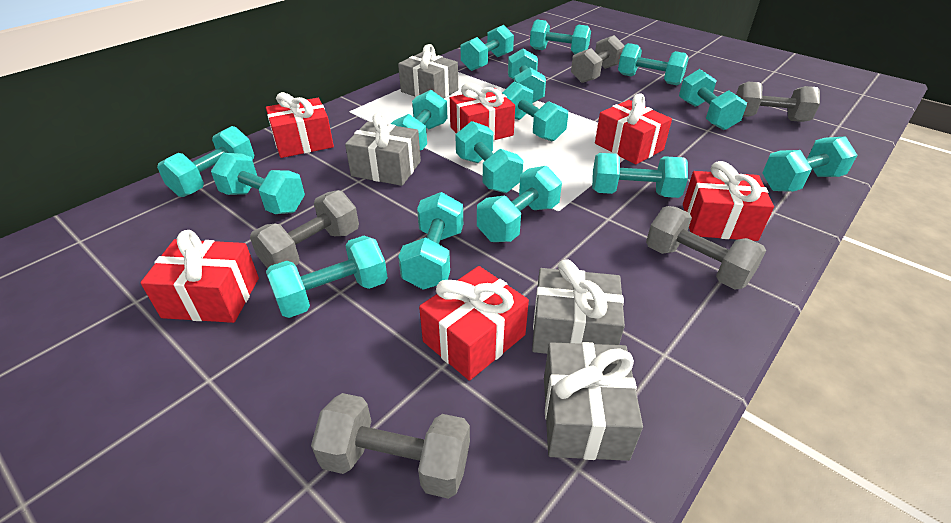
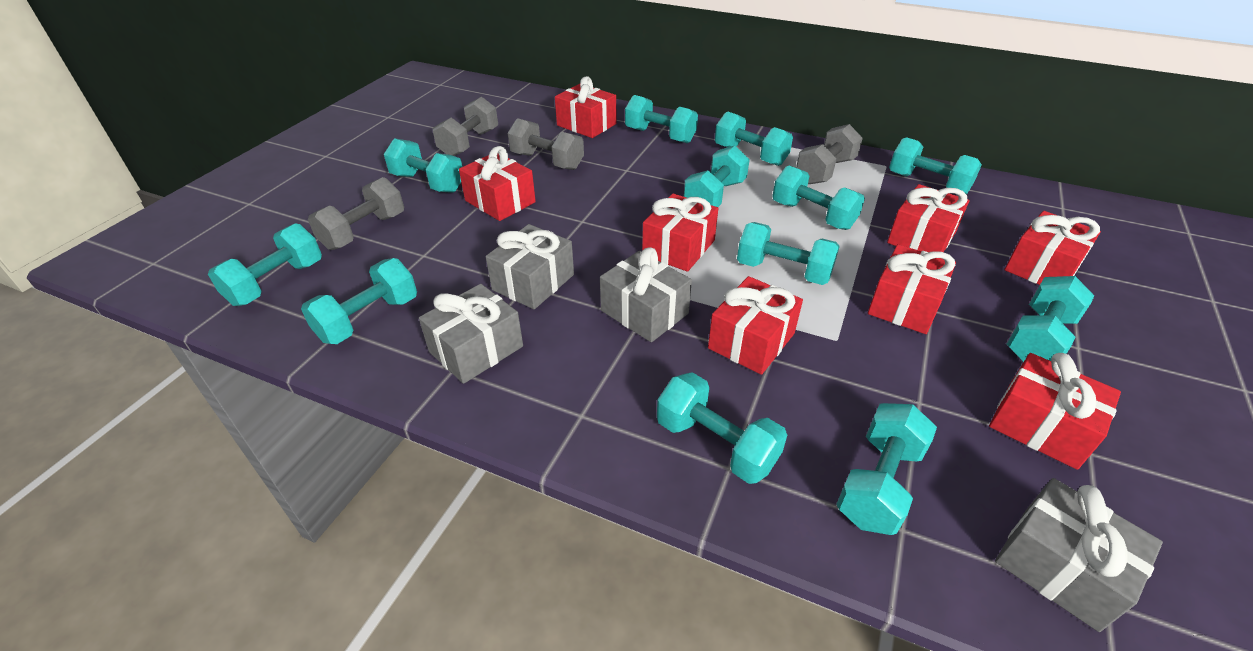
grey dumbbell: 5 -> 4
red gift: 6 -> 8
turquoise dumbbell: 15 -> 12

